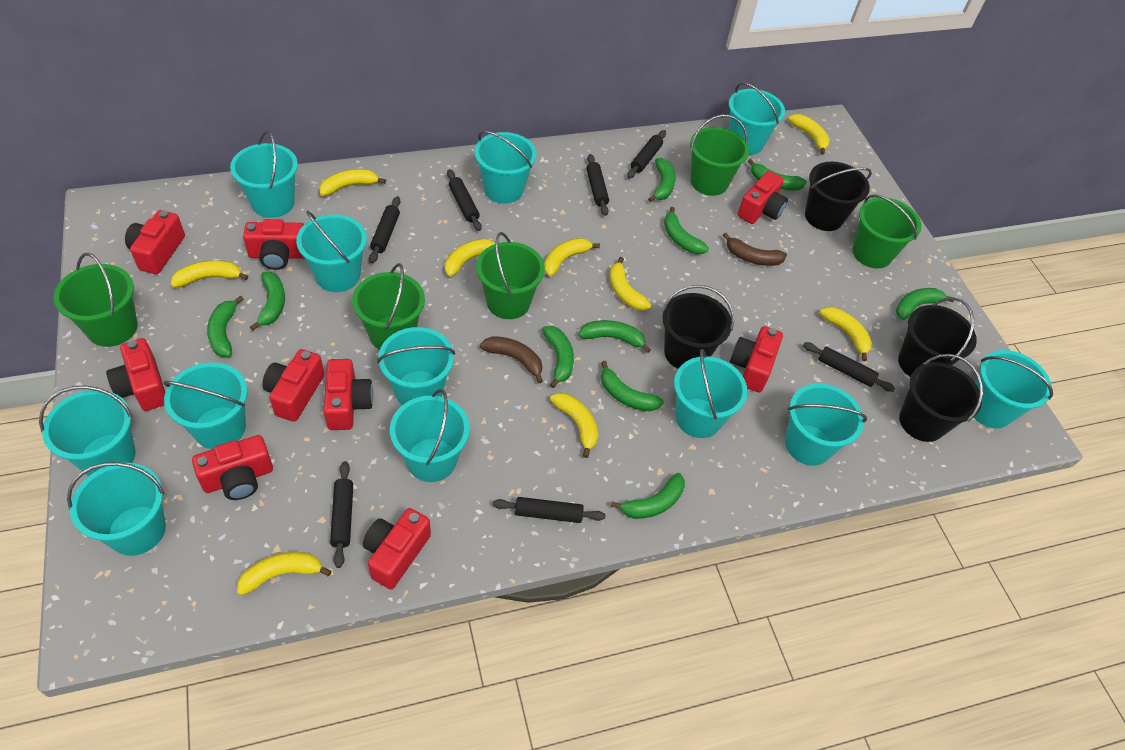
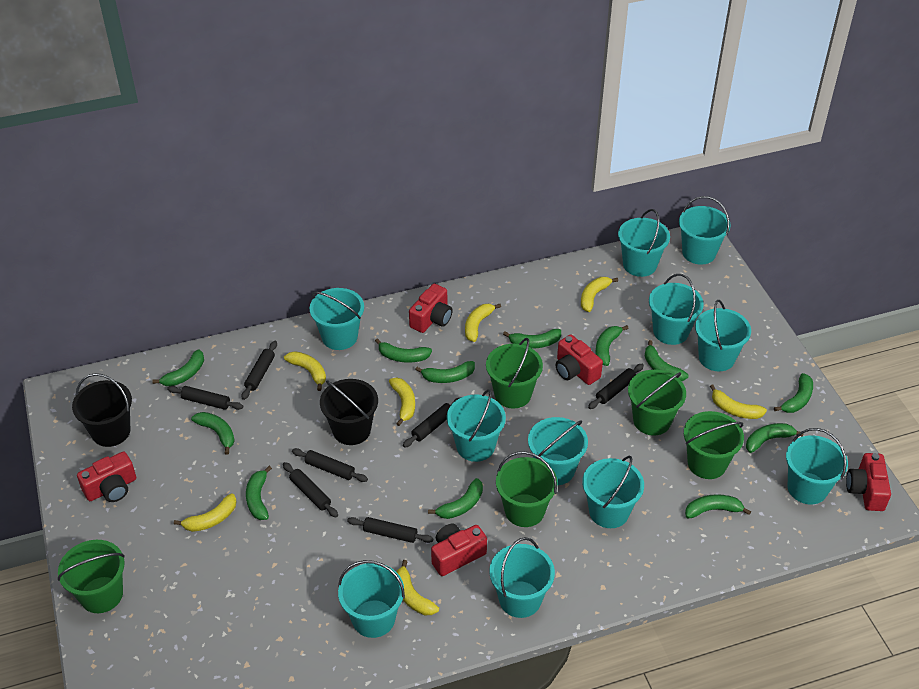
black bucket: 4 -> 2
brown banana: 2 -> 0
green banana: 10 -> 12
red camera: 9 -> 5
turquoise bucket: 12 -> 11
yellow banana: 9 -> 7

